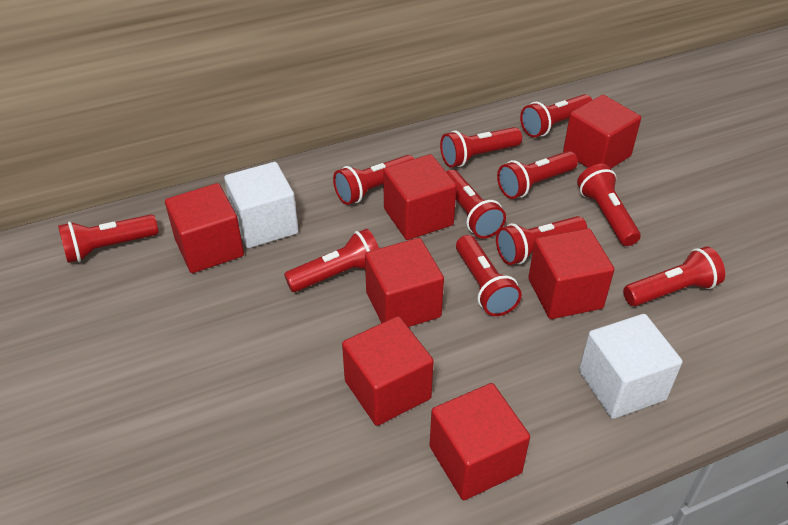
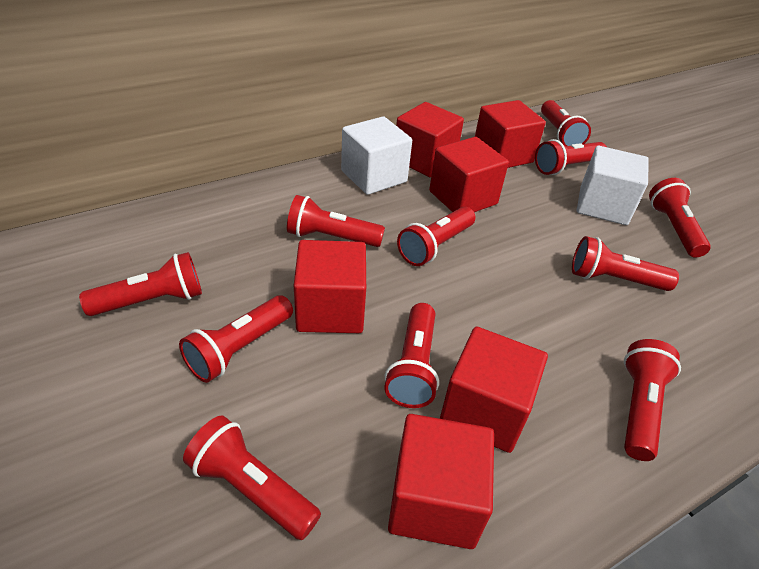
red cube: 7 -> 6

